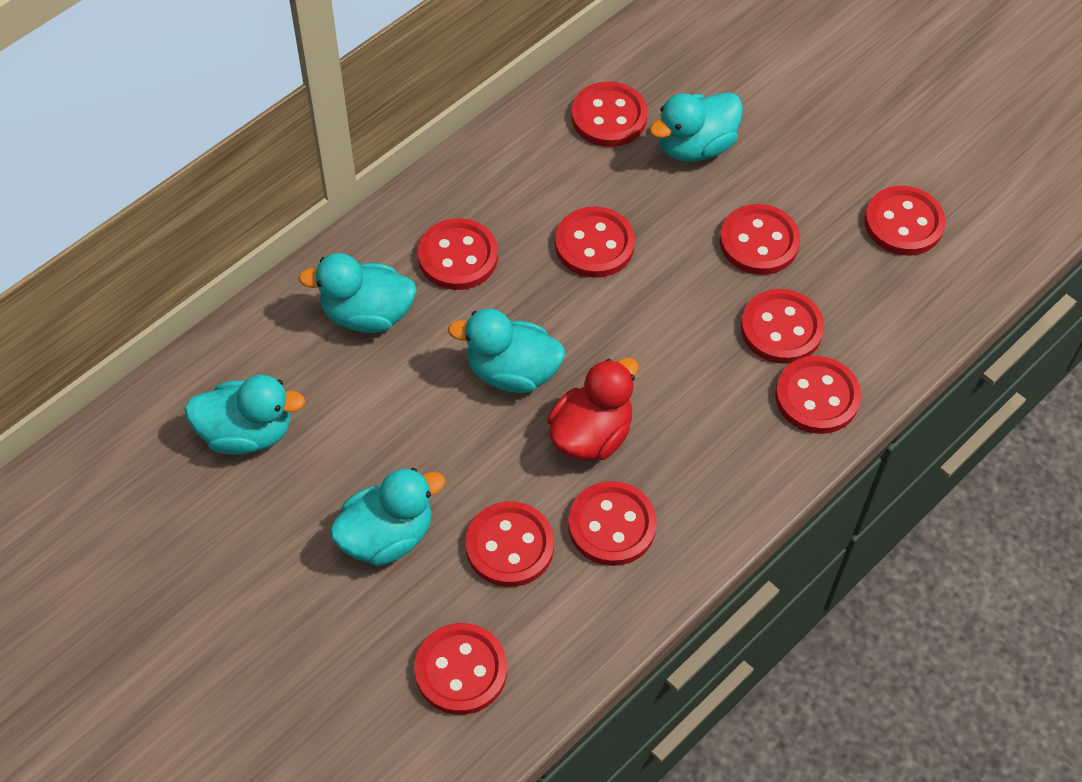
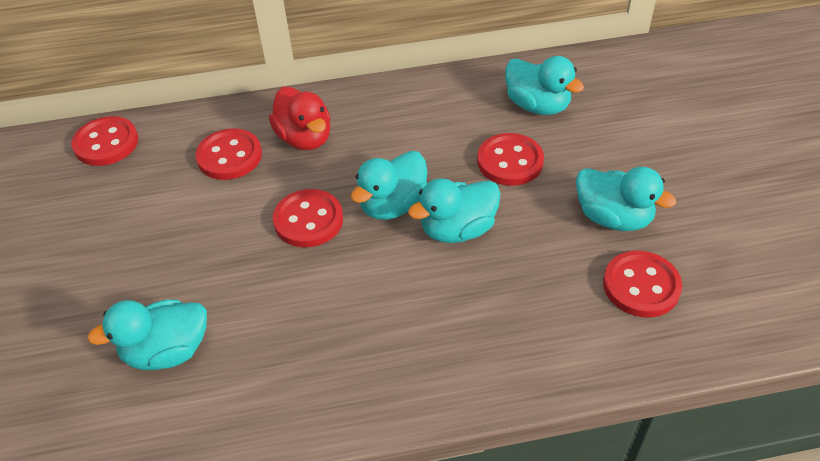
red button: 10 -> 5

